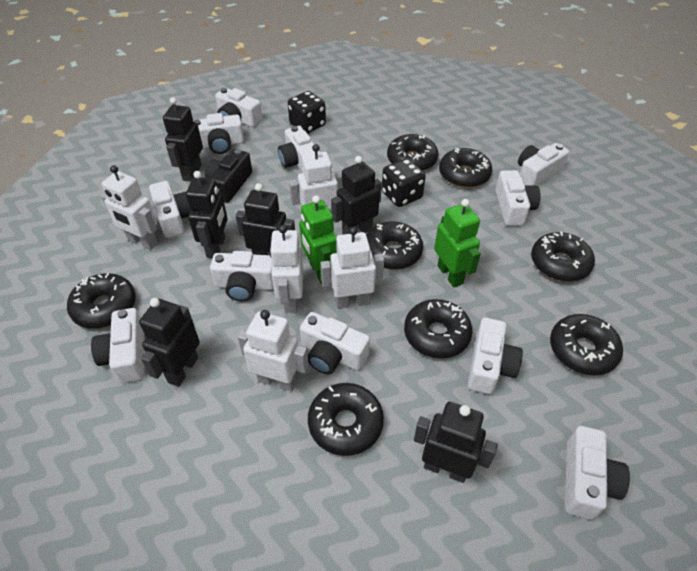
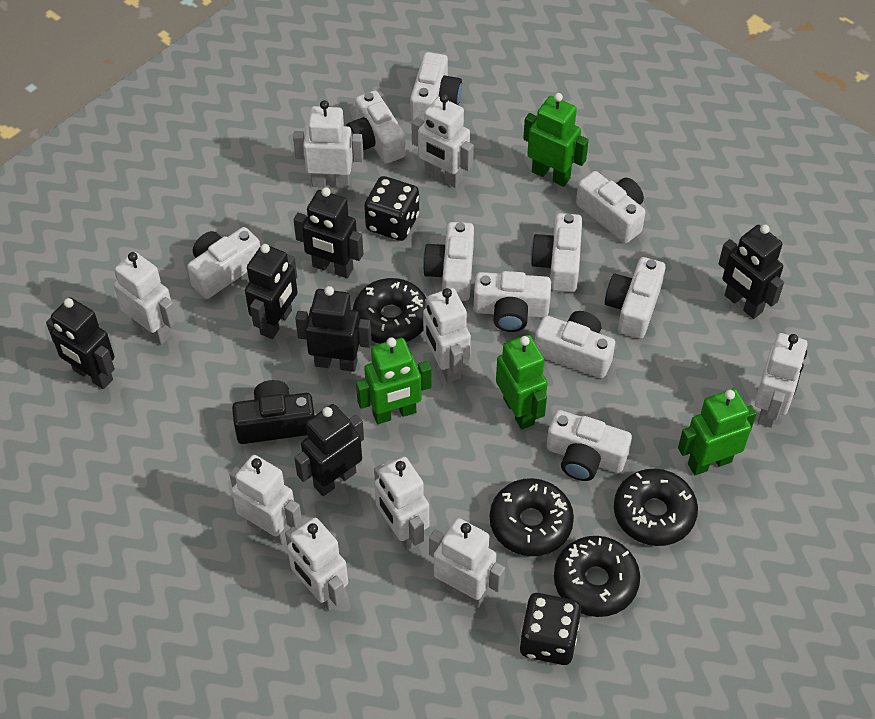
black donut: 8 -> 4
green robot: 2 -> 4
white camera: 11 -> 10
white robot: 5 -> 9

